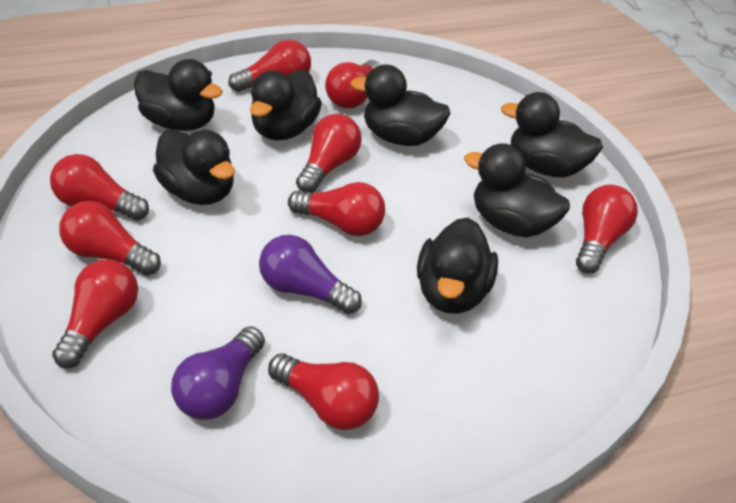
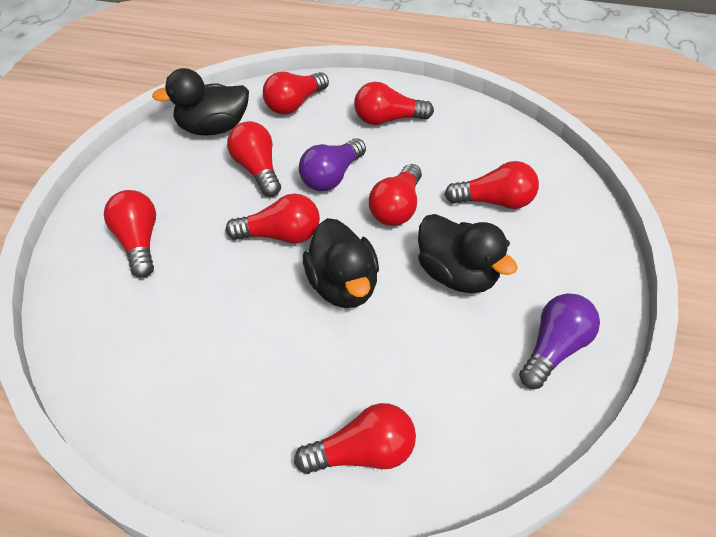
black duck: 7 -> 3
red light bulb: 9 -> 8

